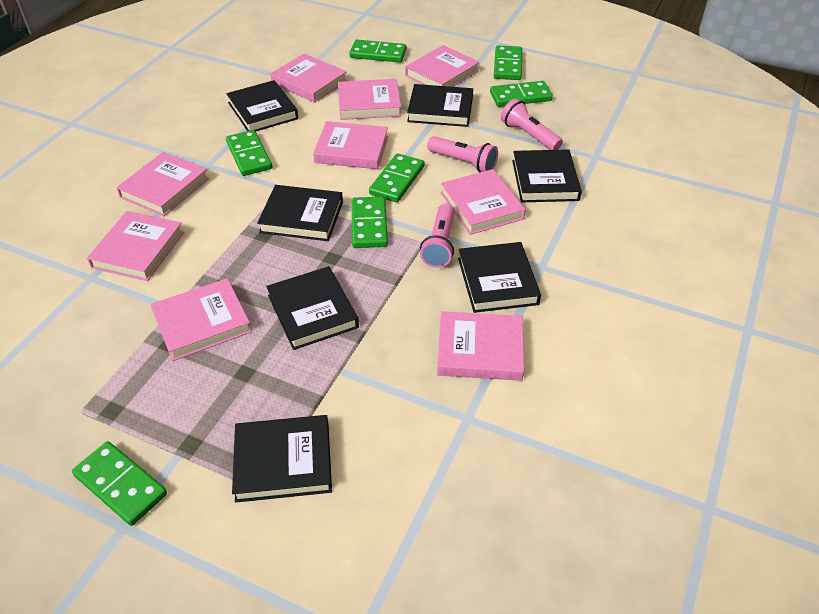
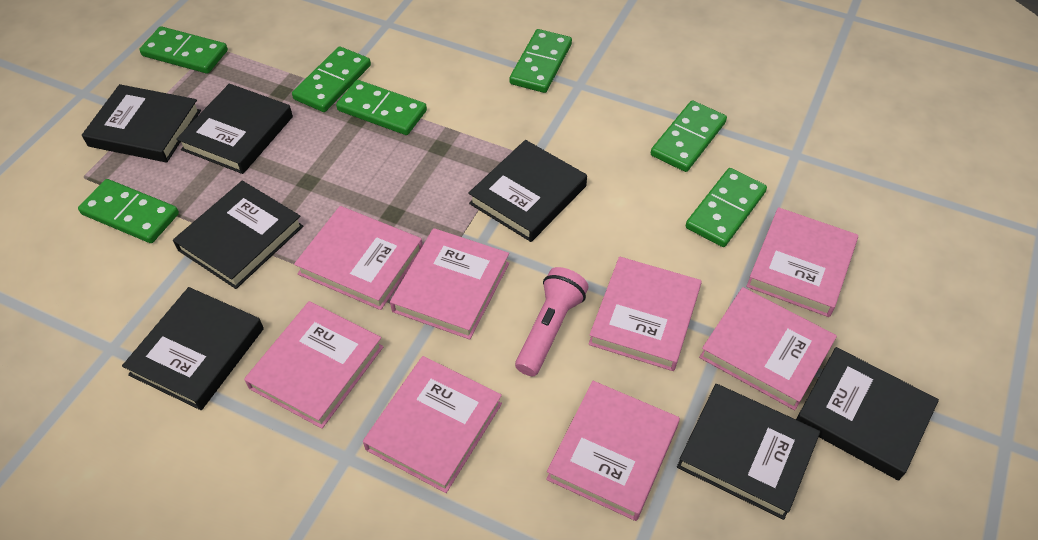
pink book: 9 -> 8
pink flashlight: 3 -> 1

